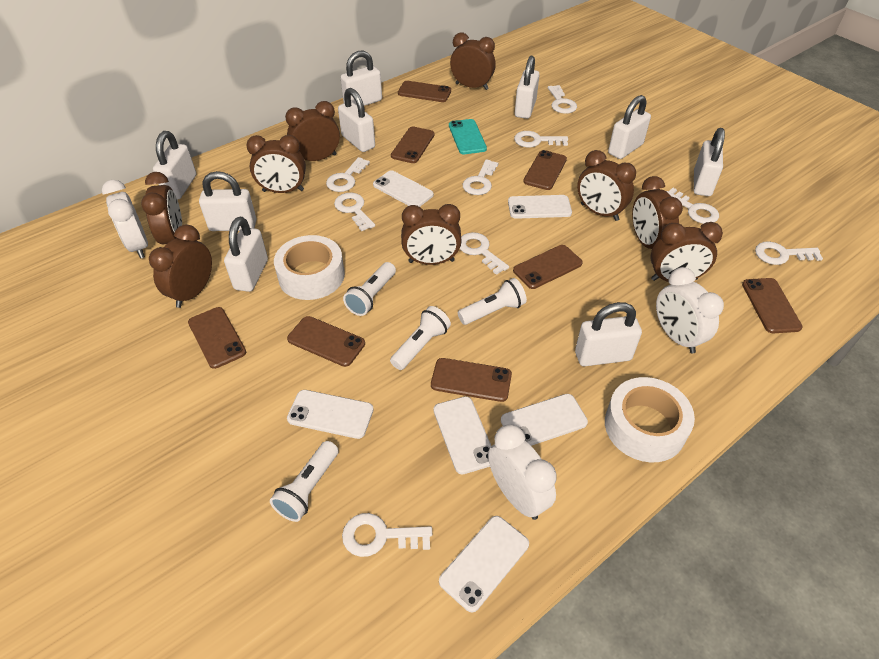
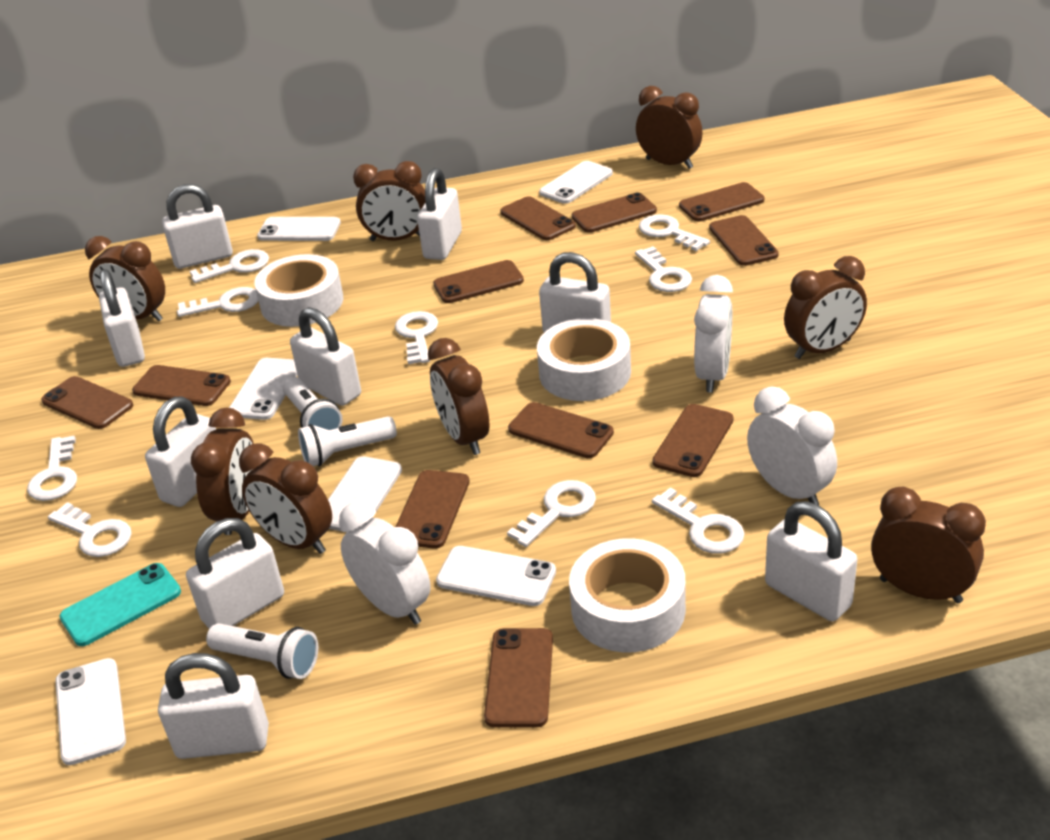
brown clock: 9 -> 8
brown phone: 8 -> 11
white flashlight: 4 -> 3
white tape: 2 -> 3

